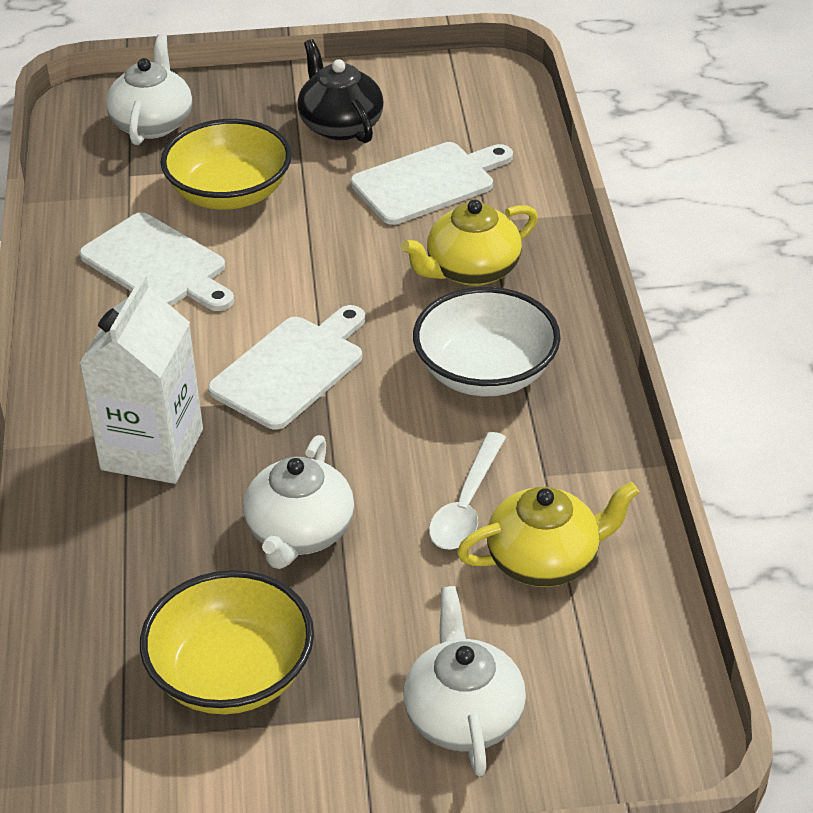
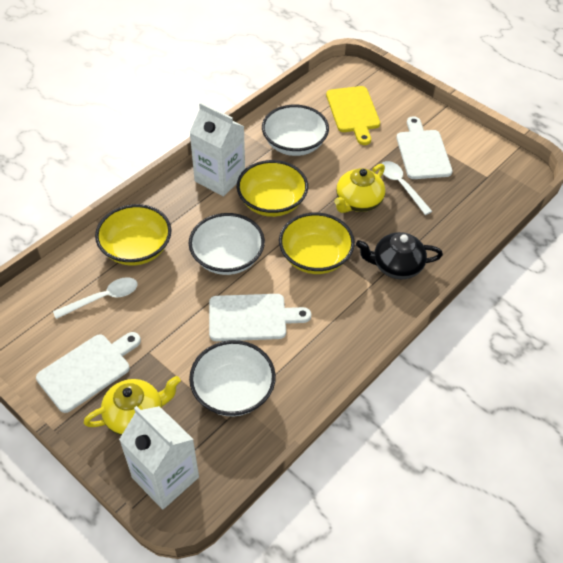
white bowl: 1 -> 3
white carton: 1 -> 2
white spoon: 1 -> 2
white teapot: 3 -> 0
yellow bowl: 2 -> 3
yellow cutting board: 0 -> 1

